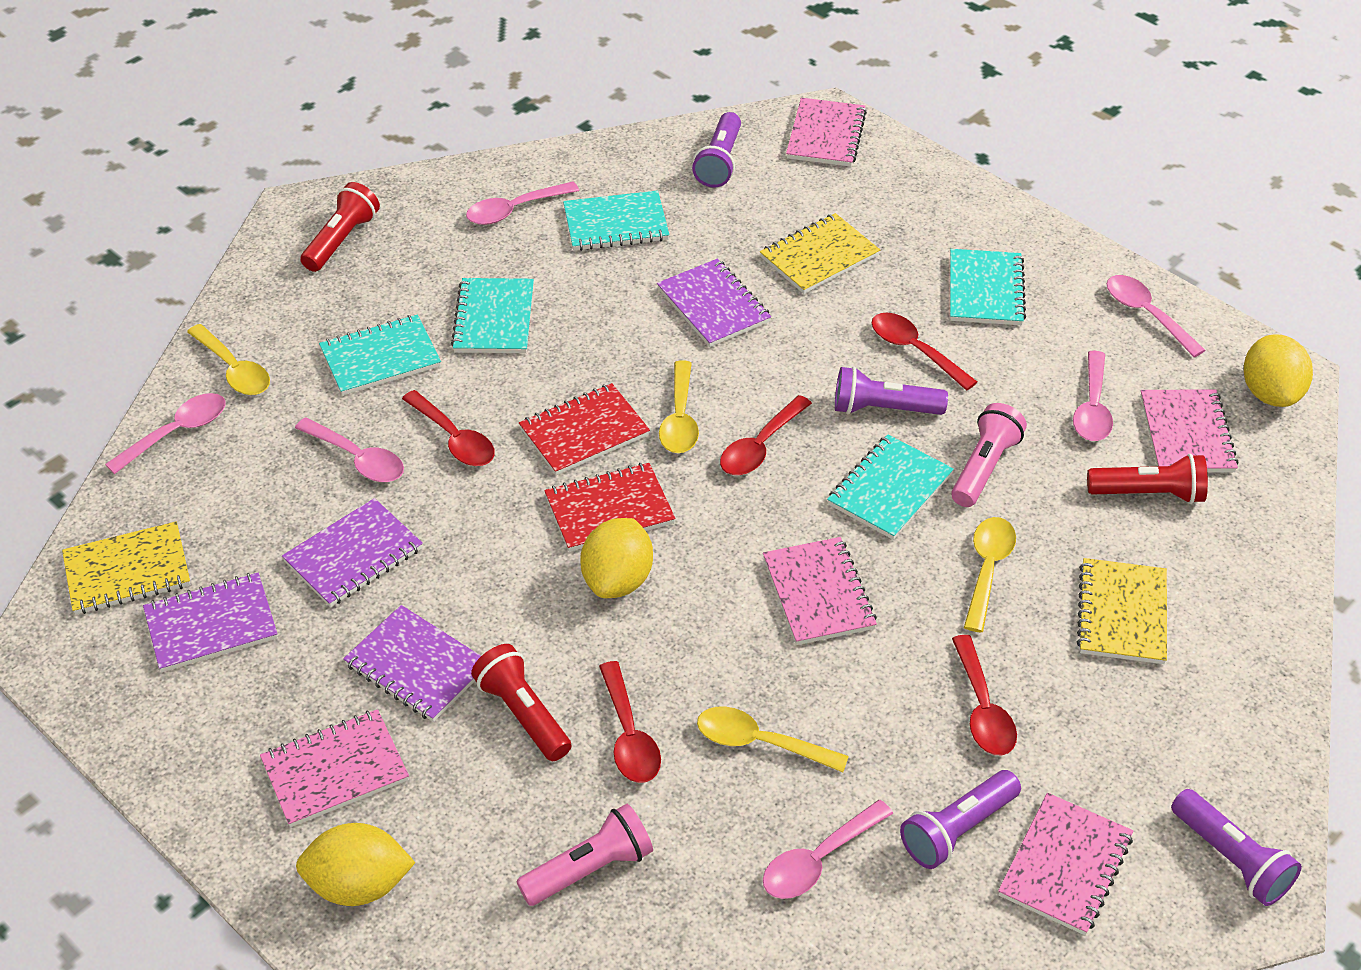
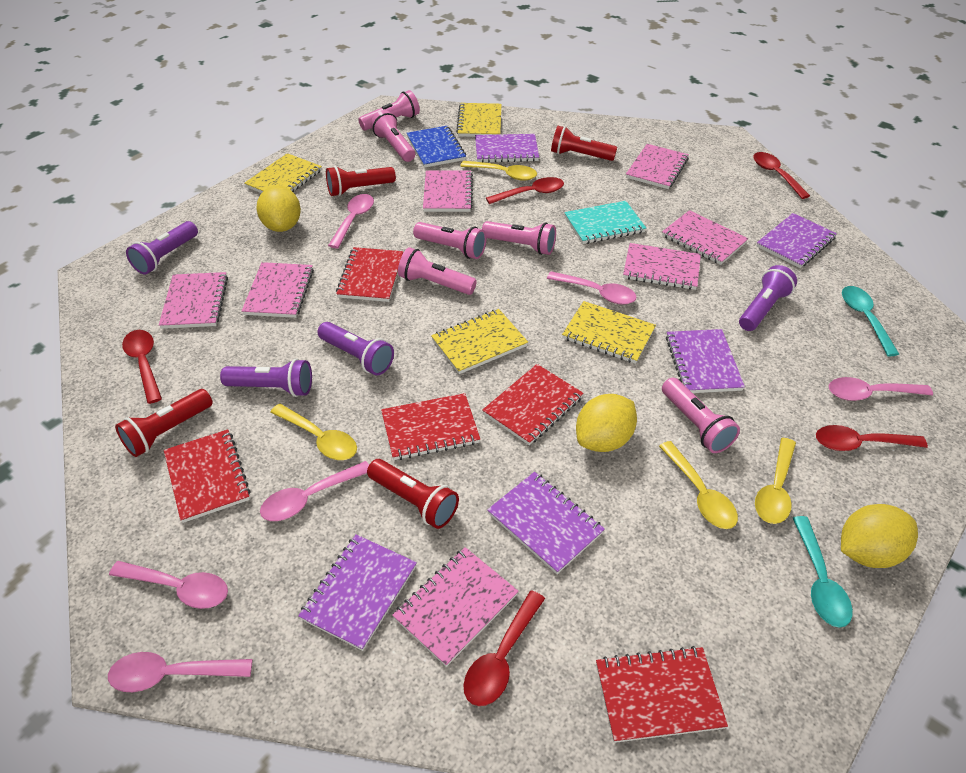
blue notebook: 0 -> 1
pink flashlight: 2 -> 6
pink notebook: 5 -> 7
purple notebook: 4 -> 5
red flashlight: 3 -> 4
red notebook: 2 -> 5
turquoise notebook: 5 -> 1
turquoise spoon: 0 -> 2
yellow notebook: 3 -> 4

